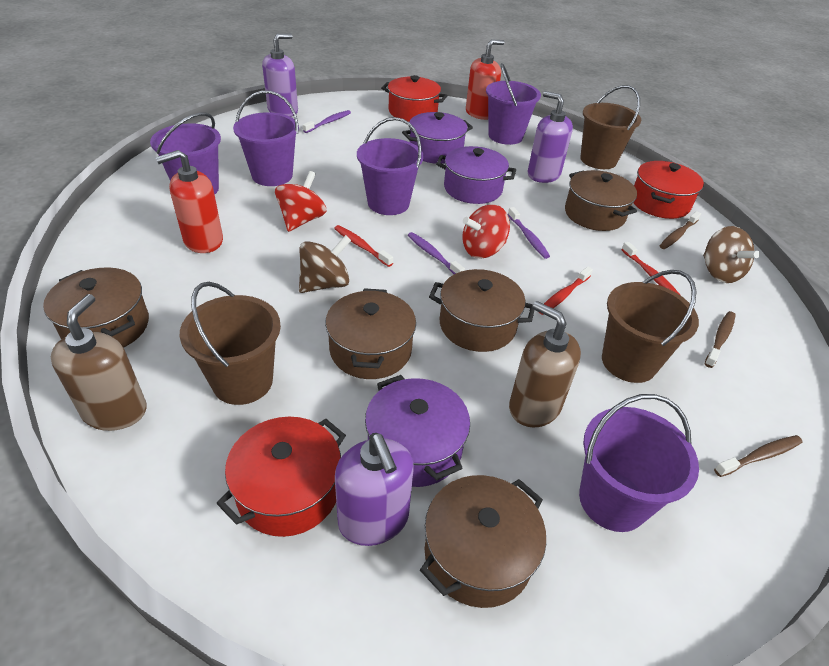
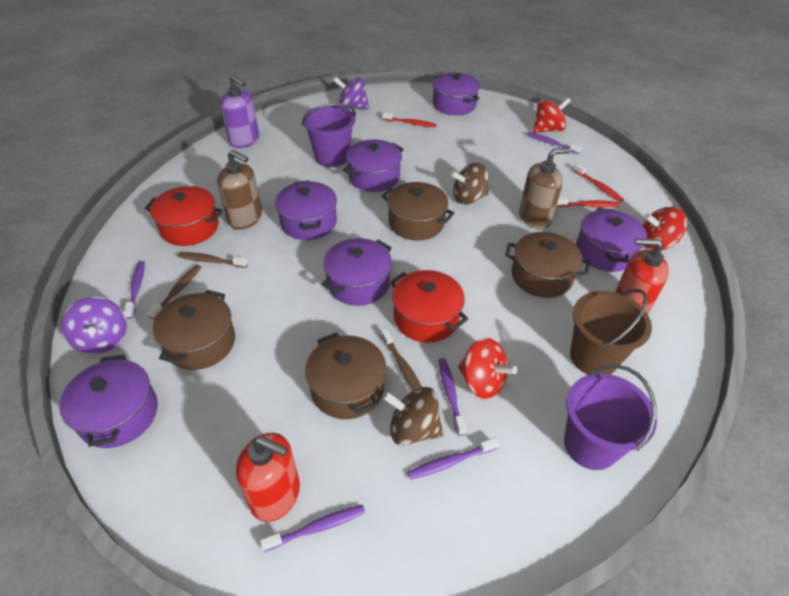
brown bucket: 3 -> 1
brown pot: 5 -> 4
purple bucket: 5 -> 2
purple pot: 3 -> 6
purple soap dispenser: 3 -> 1
purple spinning top: 0 -> 2
purple toothbrush: 3 -> 5
red pot: 3 -> 2
red spinning top: 2 -> 3

